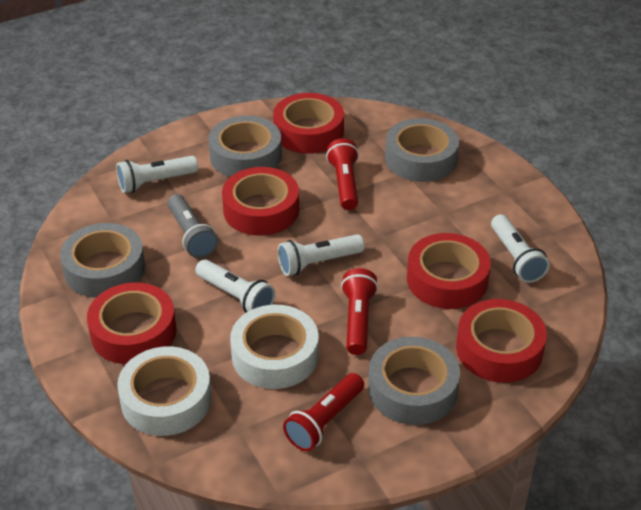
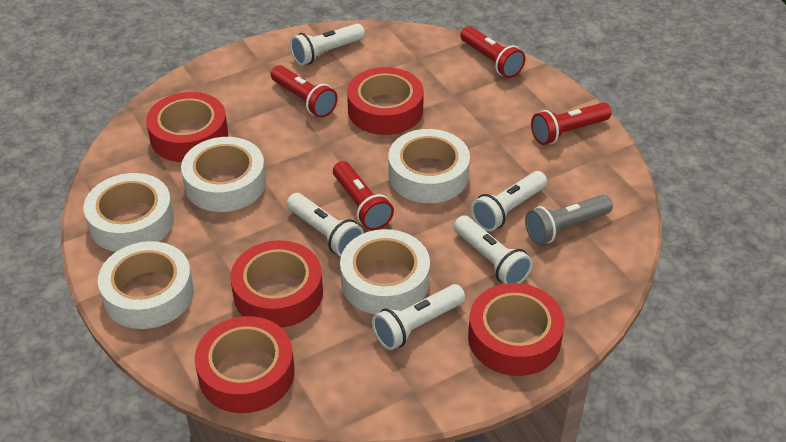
grey tape: 4 -> 0
red flashlight: 3 -> 4
white flashlight: 4 -> 5
white tape: 2 -> 5

